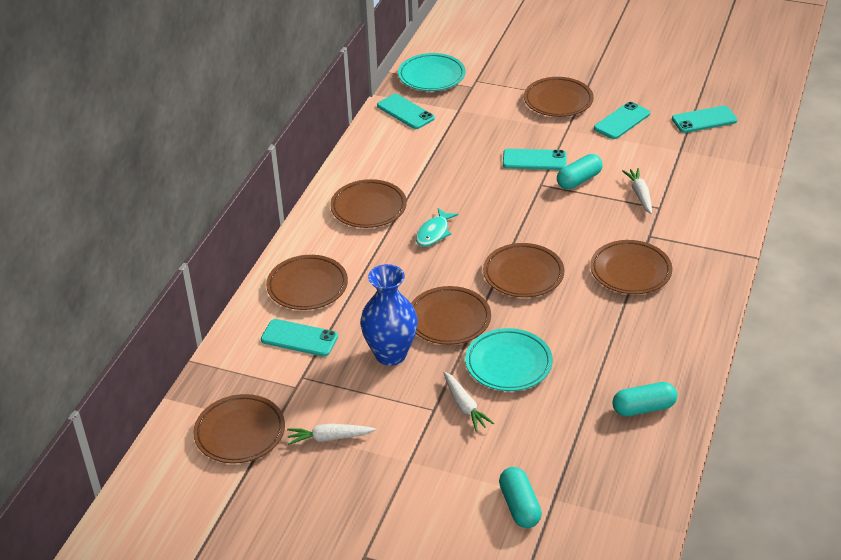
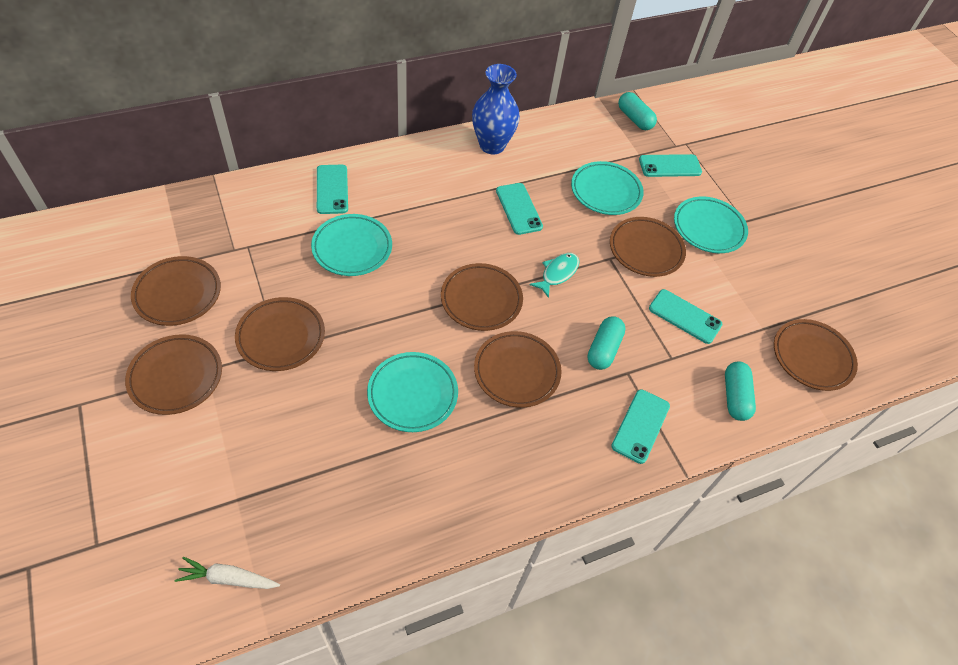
turquoise plate: 2 -> 4
white carrot: 3 -> 1

